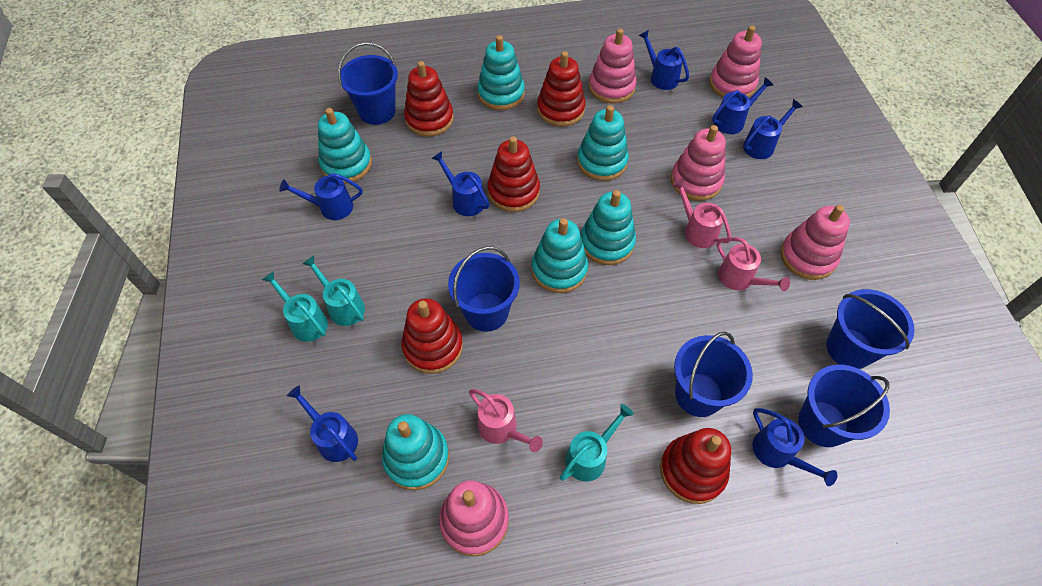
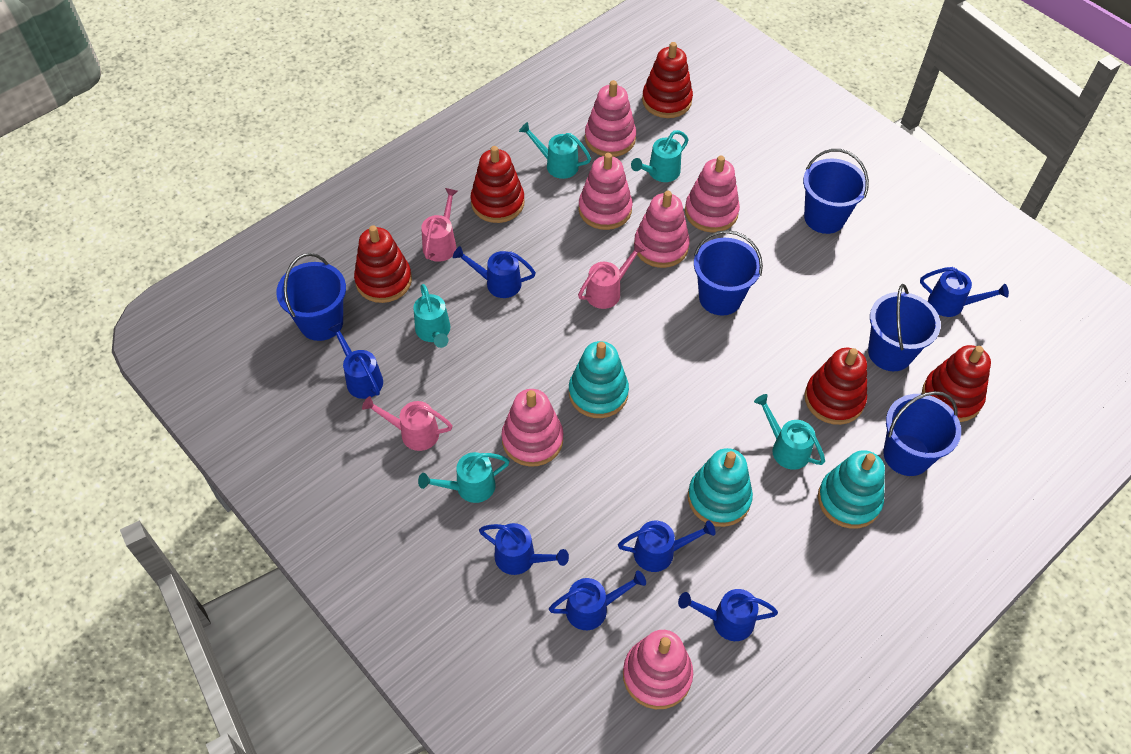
pink stacking toy: 5 -> 6
turquoise stacking toy: 6 -> 3
turquoise watering can: 3 -> 5

